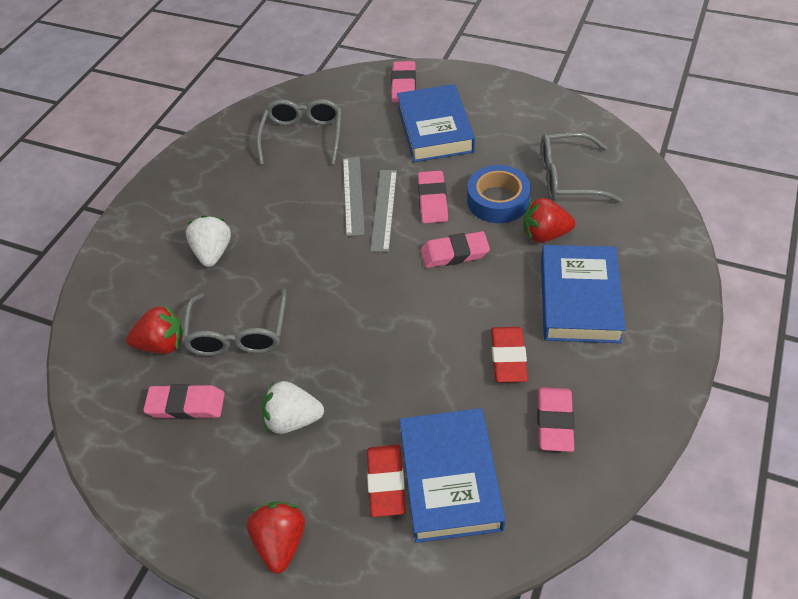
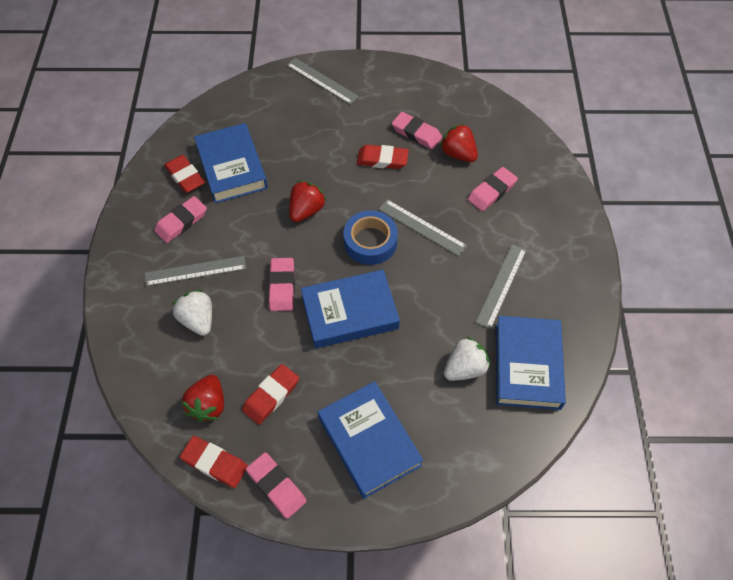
blue book: 3 -> 4
grey glasses: 3 -> 0
grey ruler: 2 -> 4
red eraser: 2 -> 4

